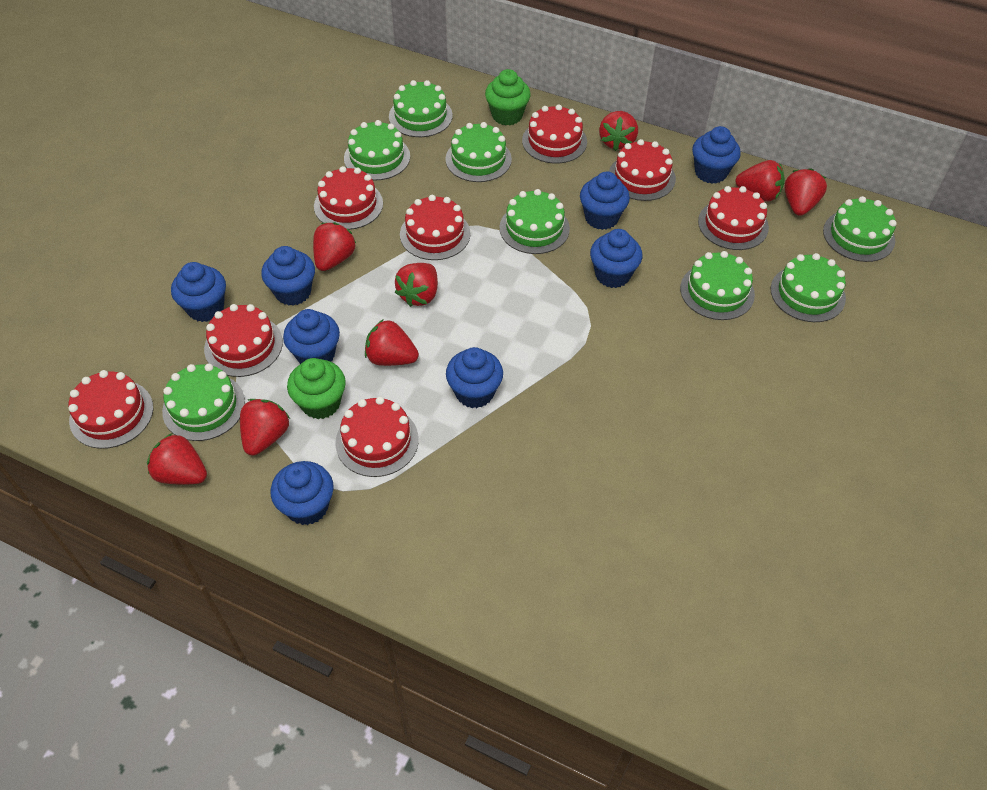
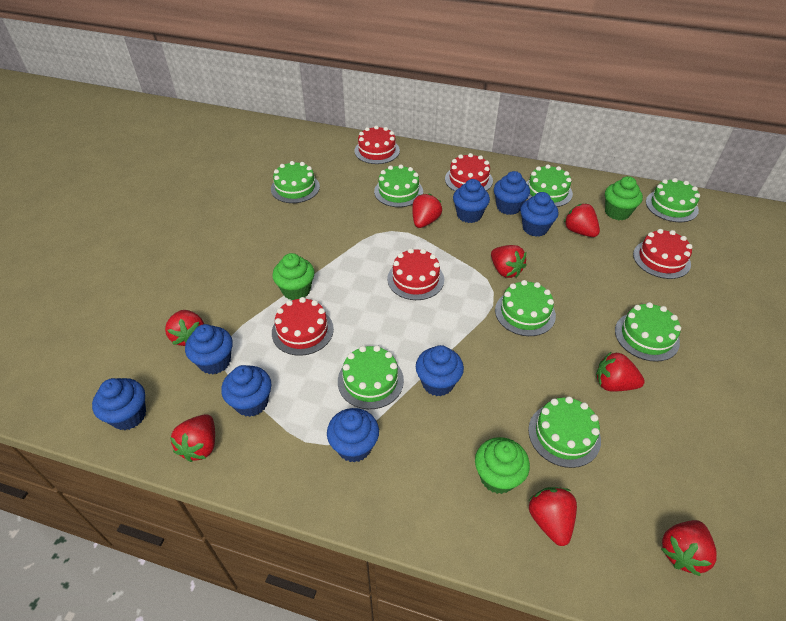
green cupcake: 2 -> 3
red cake: 8 -> 5

